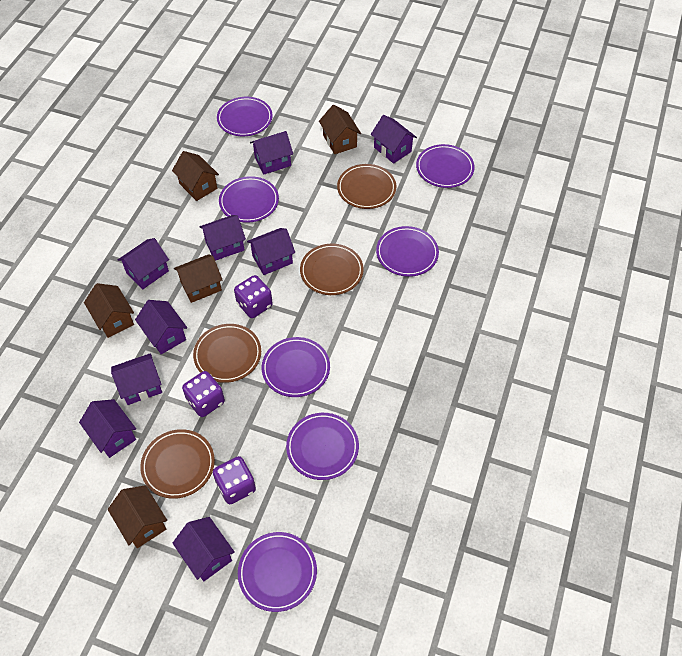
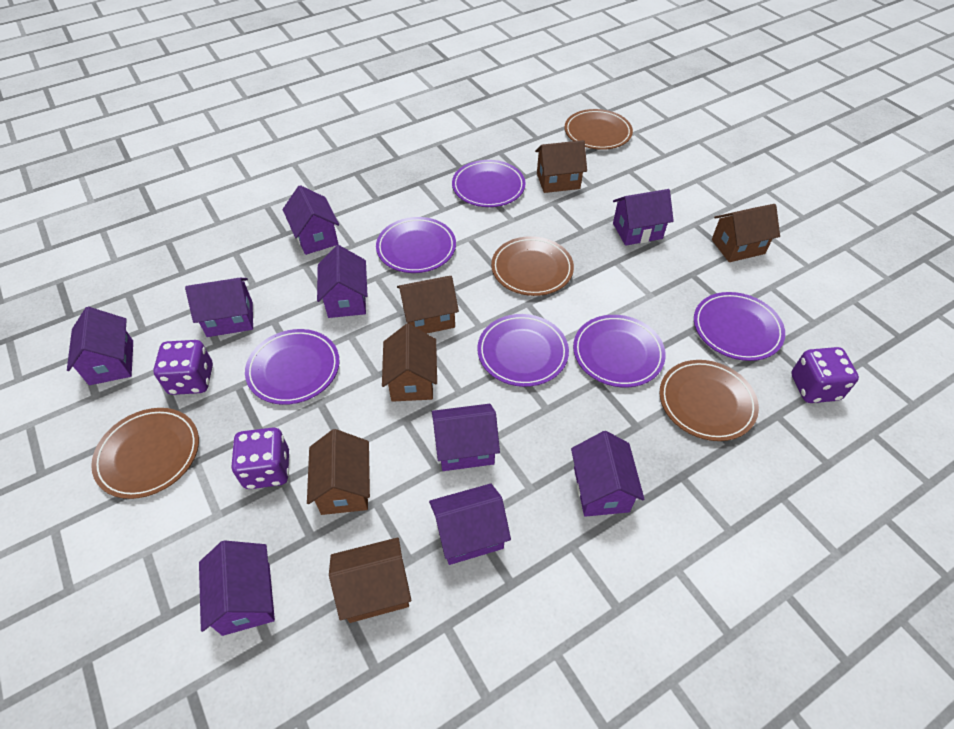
brown house: 5 -> 6
purple plate: 7 -> 6

